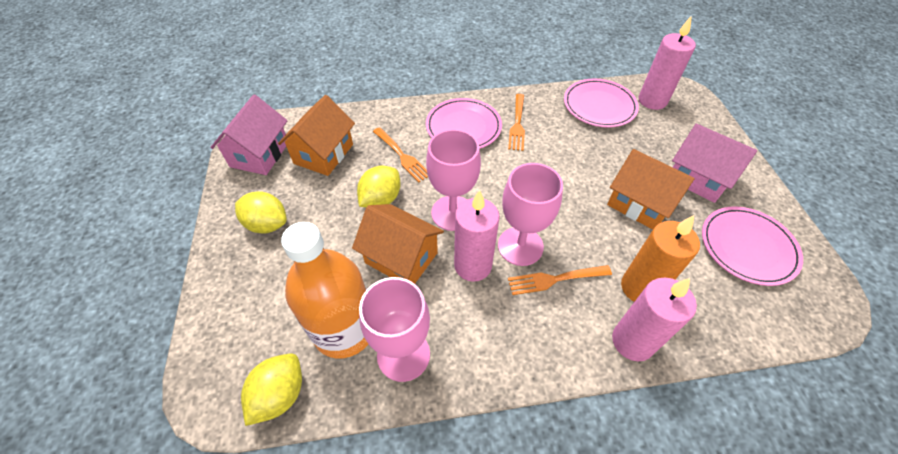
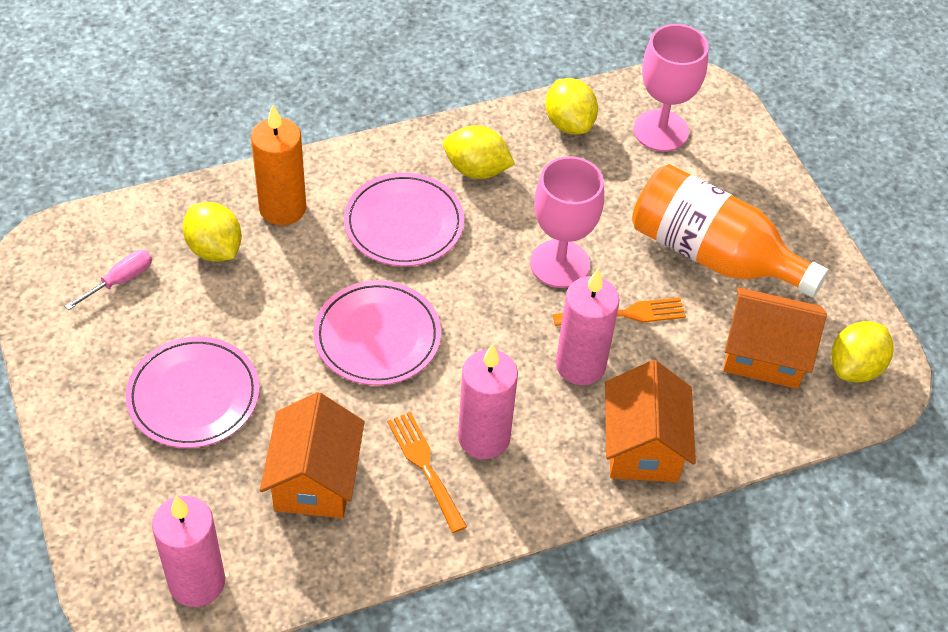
orange fork: 3 -> 2
pink goblet: 3 -> 2
pink house: 2 -> 0
pink screwdriver: 0 -> 1
yellow lemon: 3 -> 4

